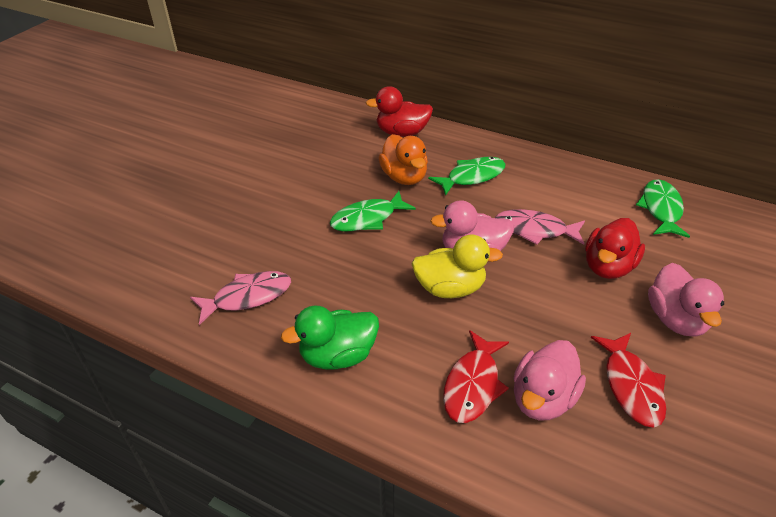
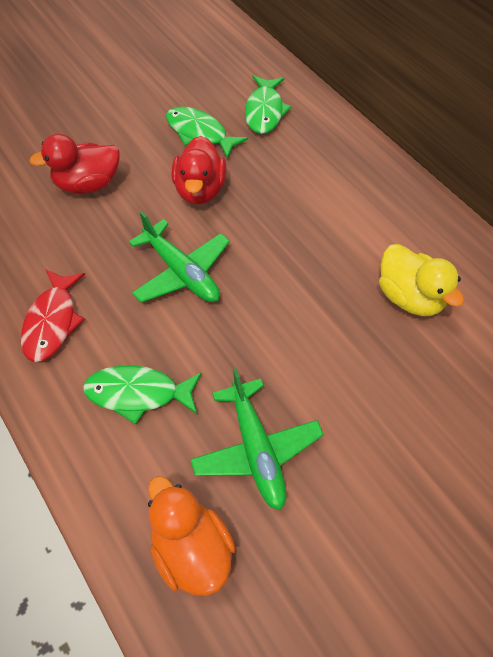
green duck: 1 -> 0
green plane: 0 -> 2
pink duck: 3 -> 0
pink fish: 2 -> 0
red fish: 2 -> 1

